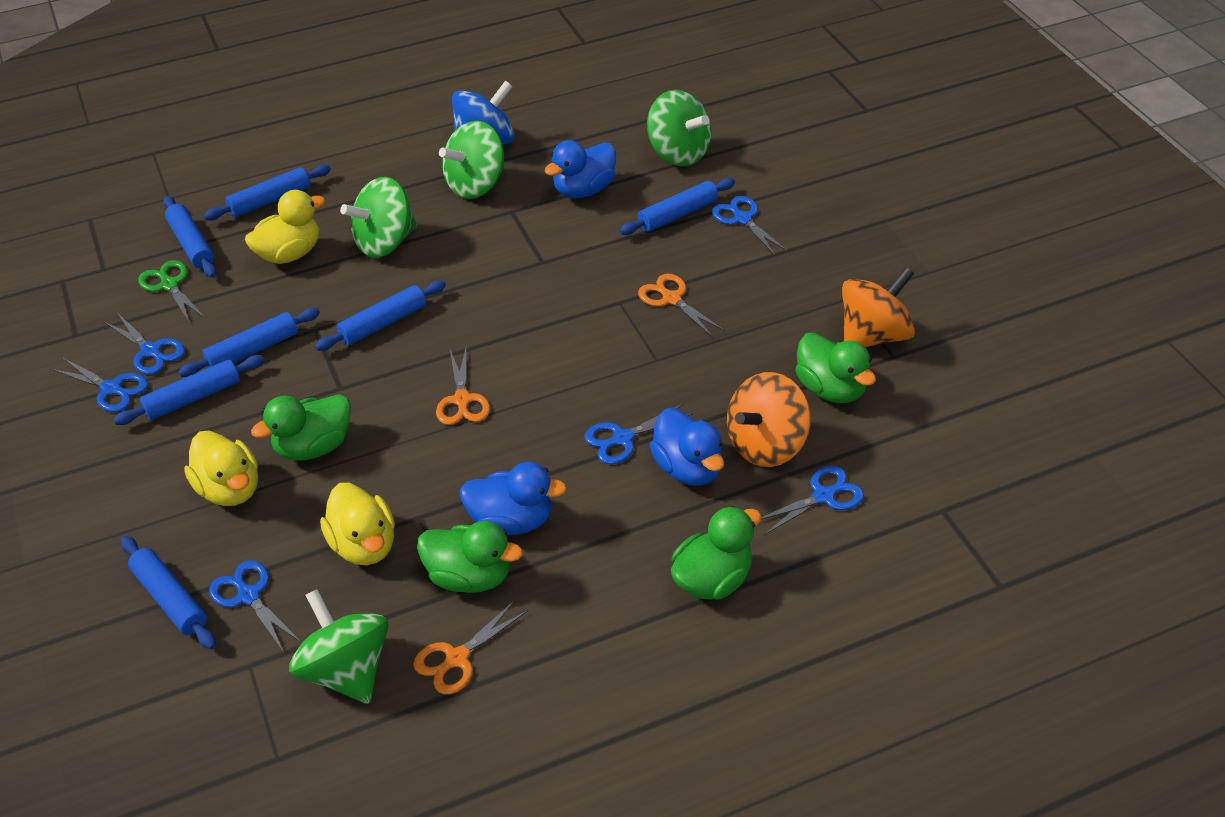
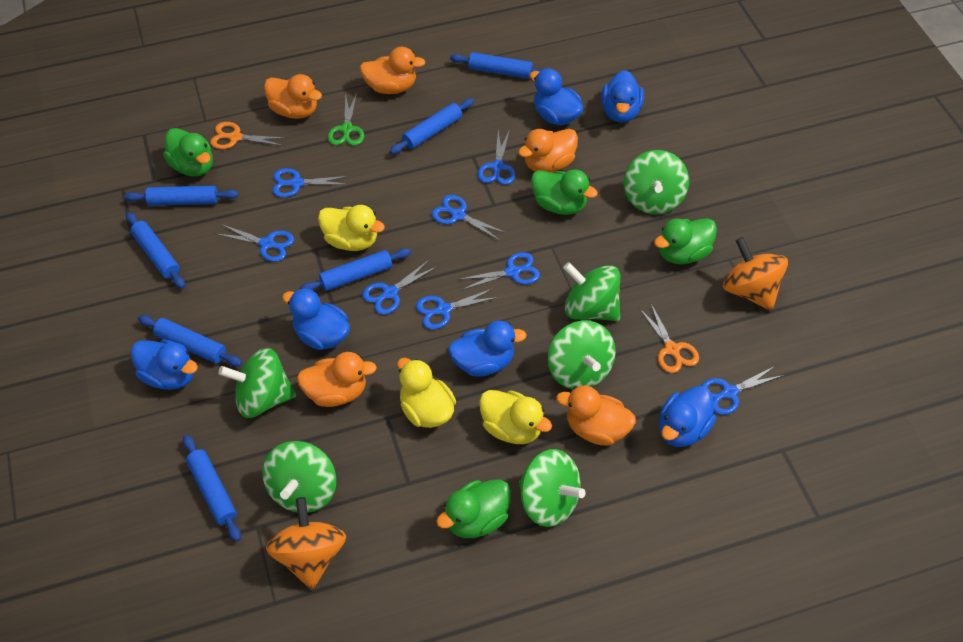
blue duck: 3 -> 6
blue scissors: 6 -> 8
blue spinning top: 1 -> 0
green spinning top: 4 -> 6
orange duck: 0 -> 5
orange scissors: 3 -> 2

